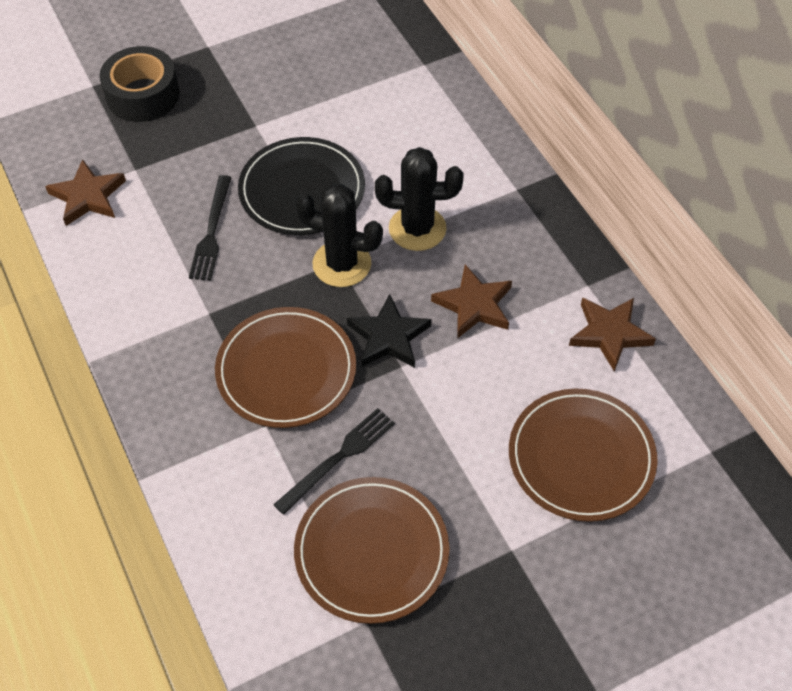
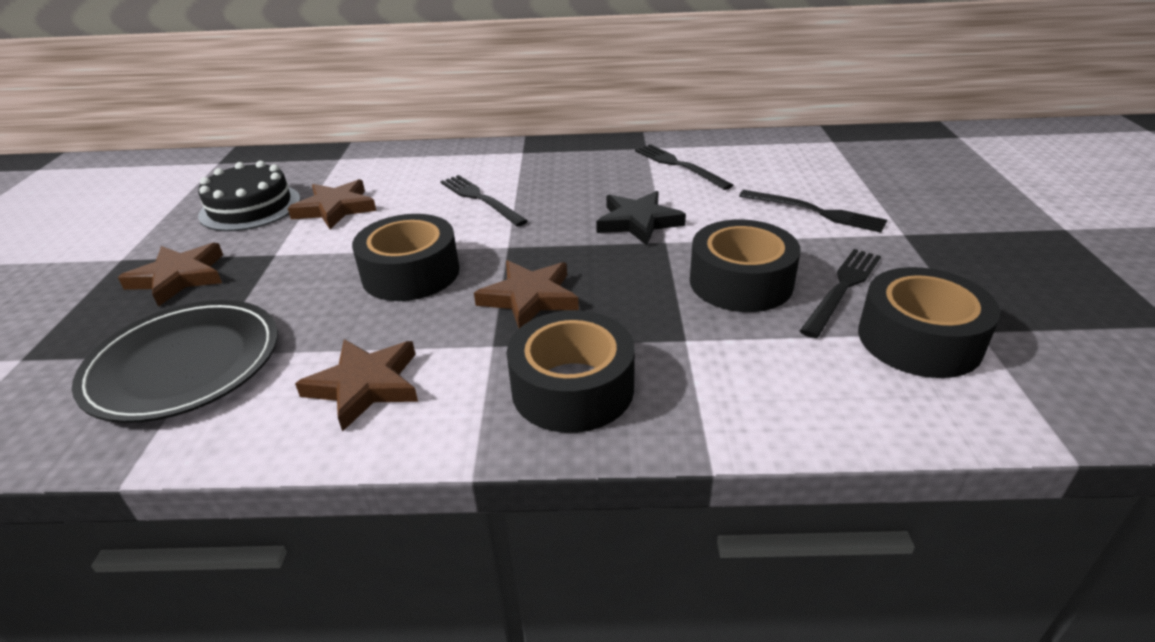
black cactus: 2 -> 0
black cake: 0 -> 1
black fork: 2 -> 4
black tape: 1 -> 4
brown plate: 3 -> 0
brown star: 3 -> 4

